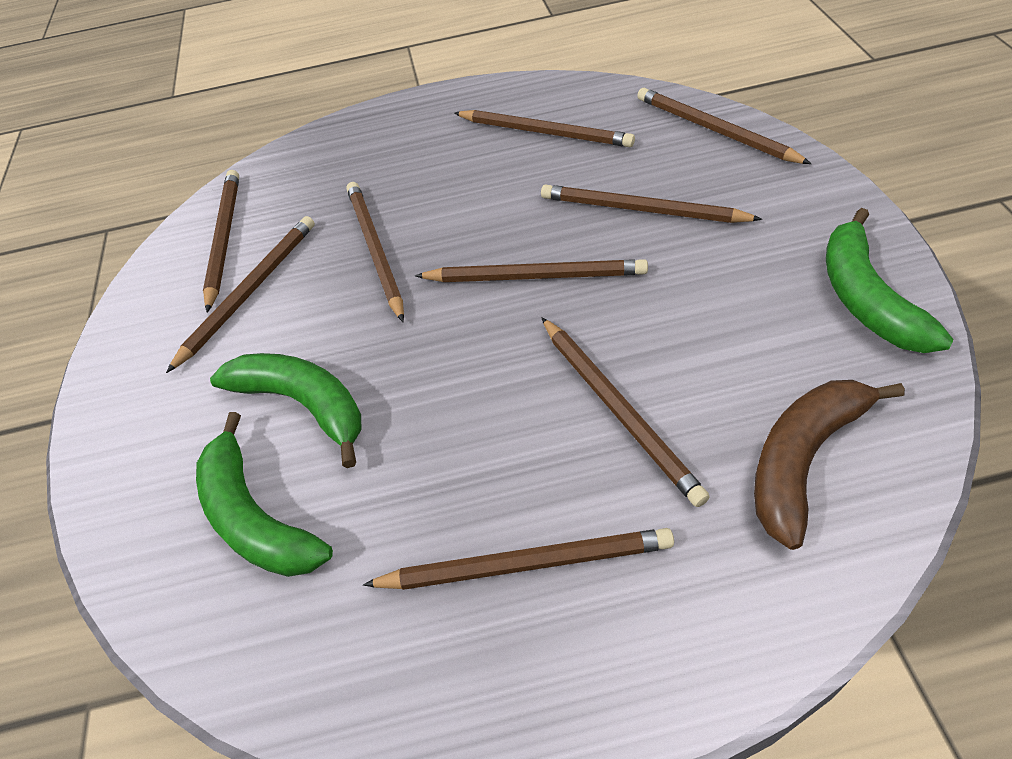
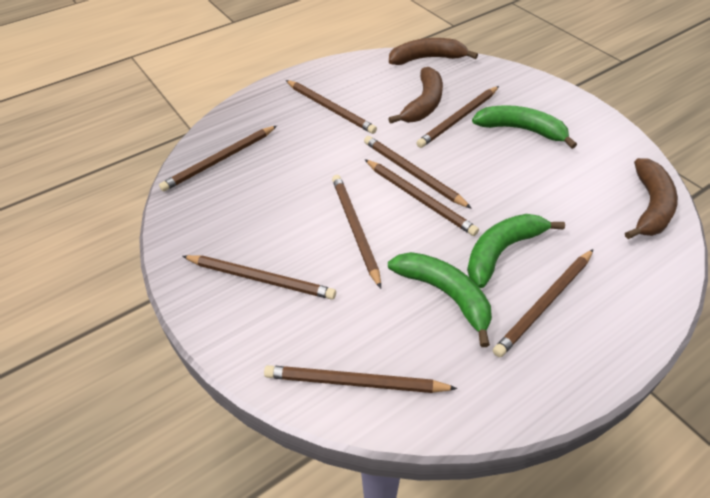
brown banana: 1 -> 3

